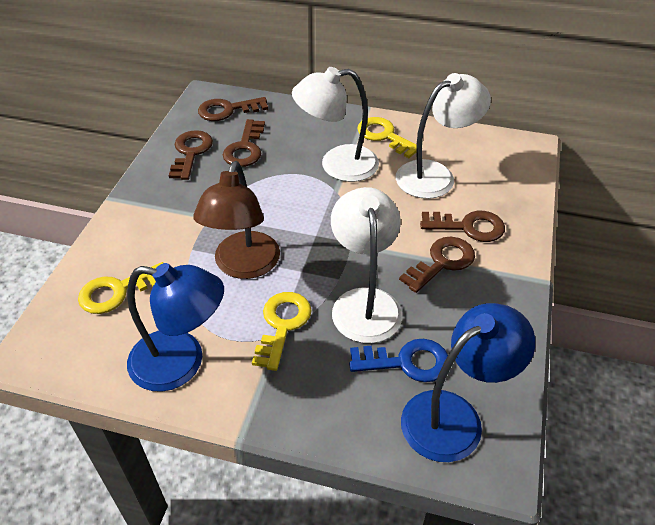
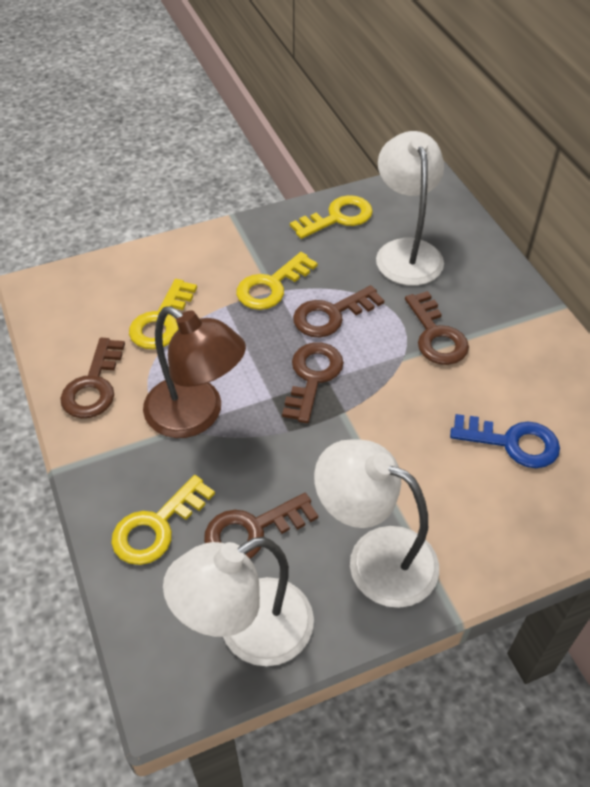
blue lamp: 2 -> 0
yellow key: 3 -> 4

